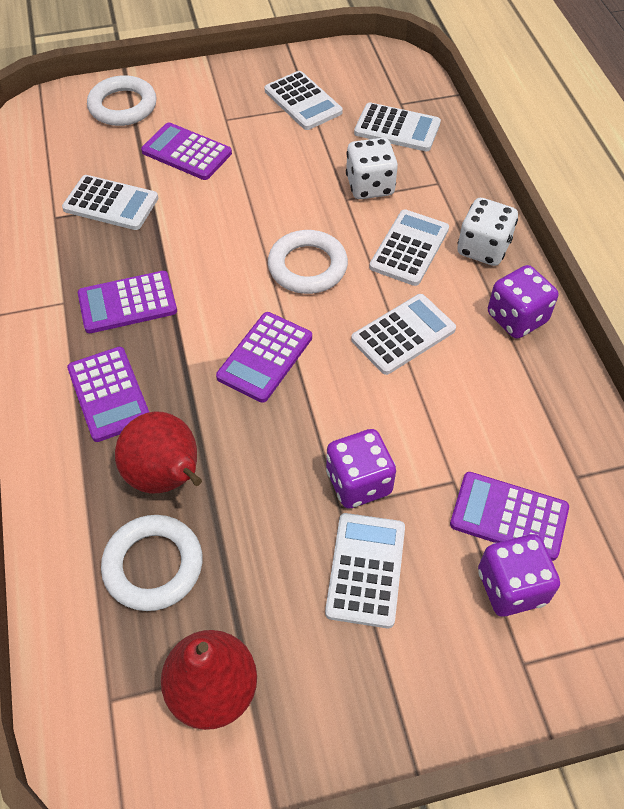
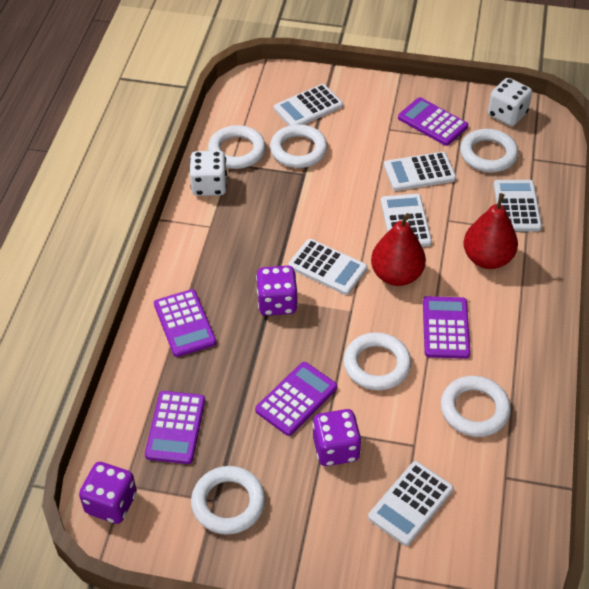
white ring: 3 -> 6

